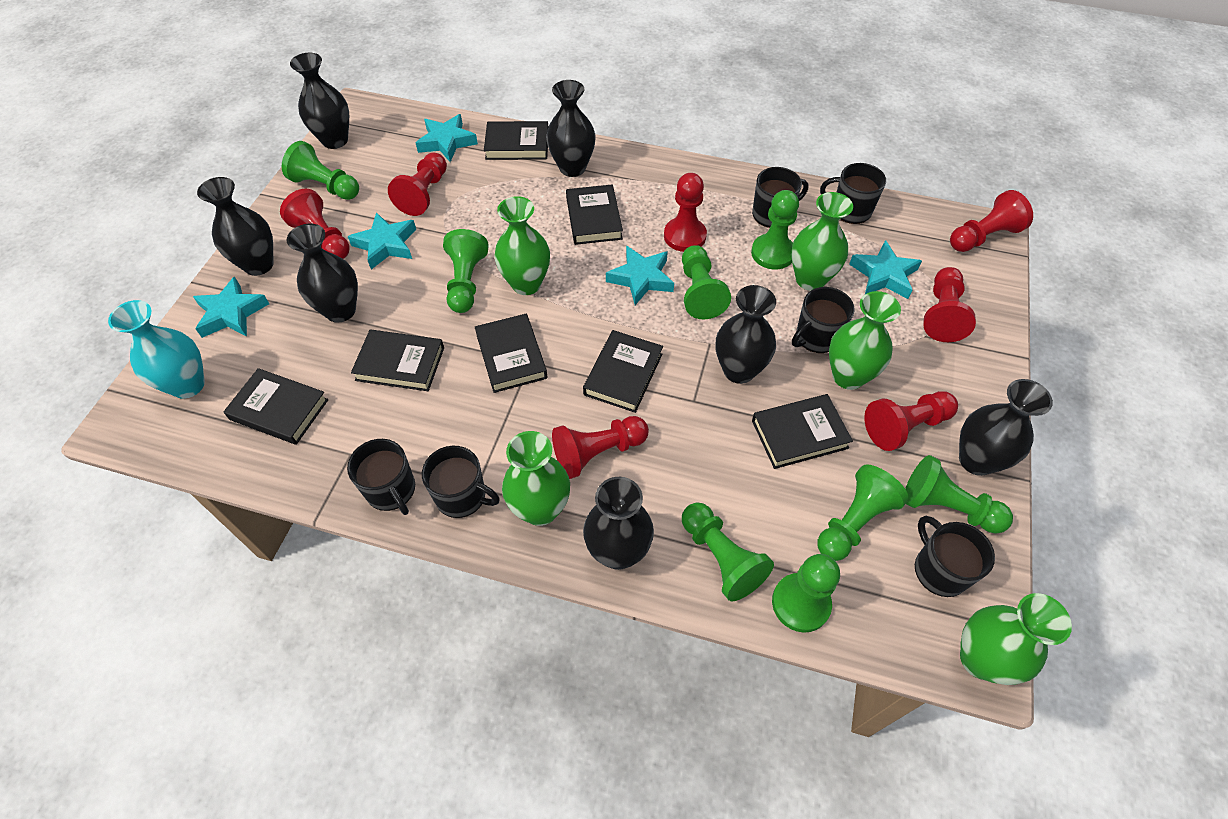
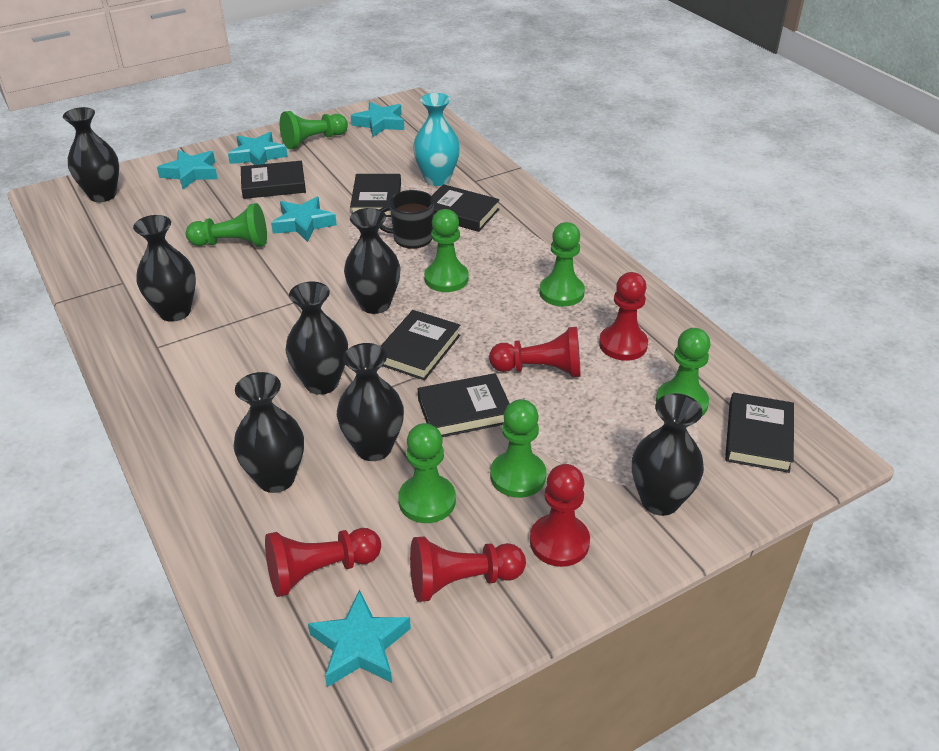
black book: 7 -> 6
black mug: 6 -> 1
green pawn: 8 -> 7
green vase: 5 -> 0
red pawn: 7 -> 5

